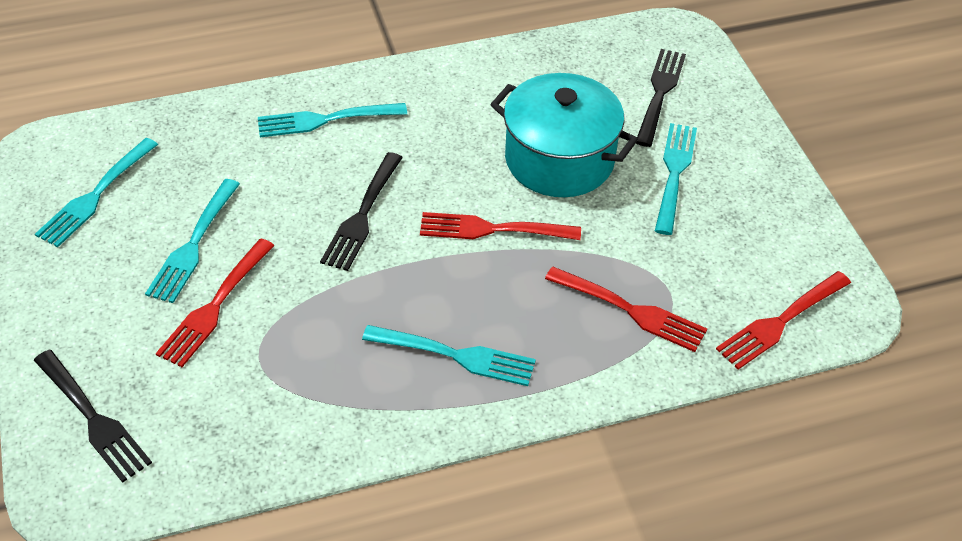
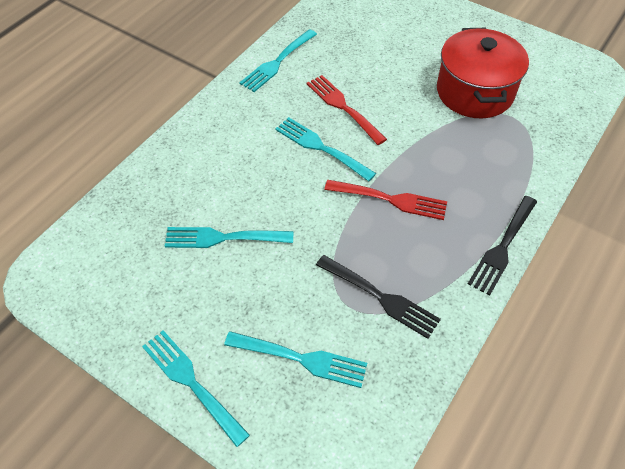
black fork: 3 -> 2
red fork: 4 -> 2
red pot: 0 -> 1
turquoise pot: 1 -> 0

